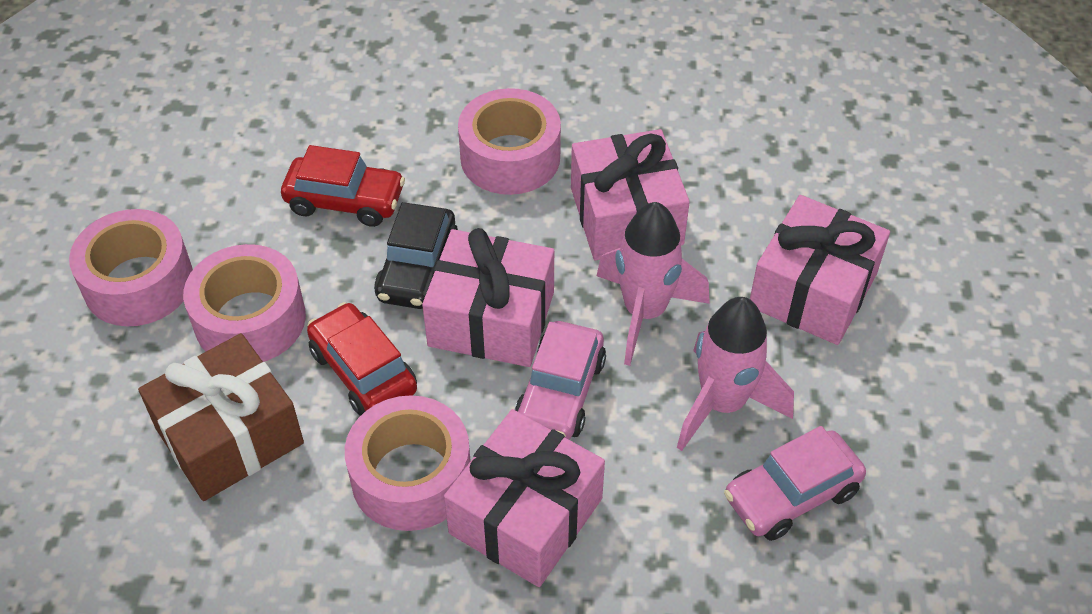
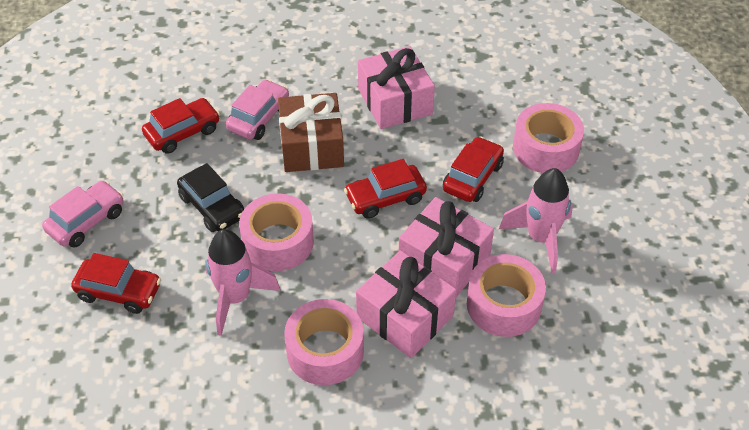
pink gift: 4 -> 3
red car: 2 -> 4

